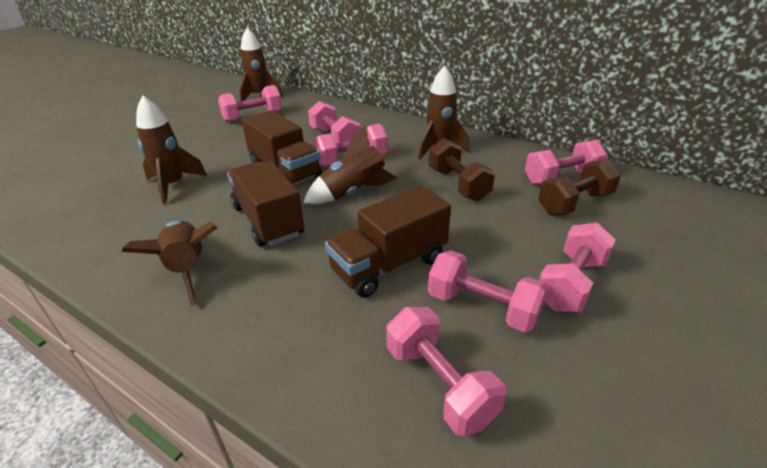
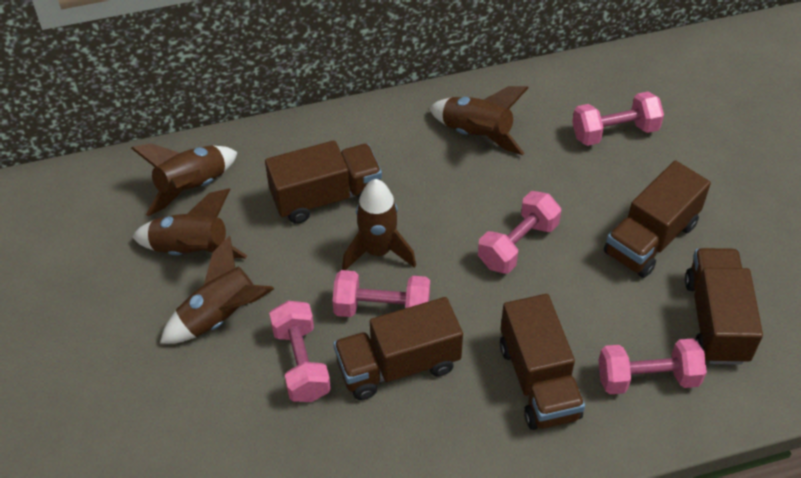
brown dumbbell: 2 -> 0
brown truck: 3 -> 5
pink dumbbell: 7 -> 5

